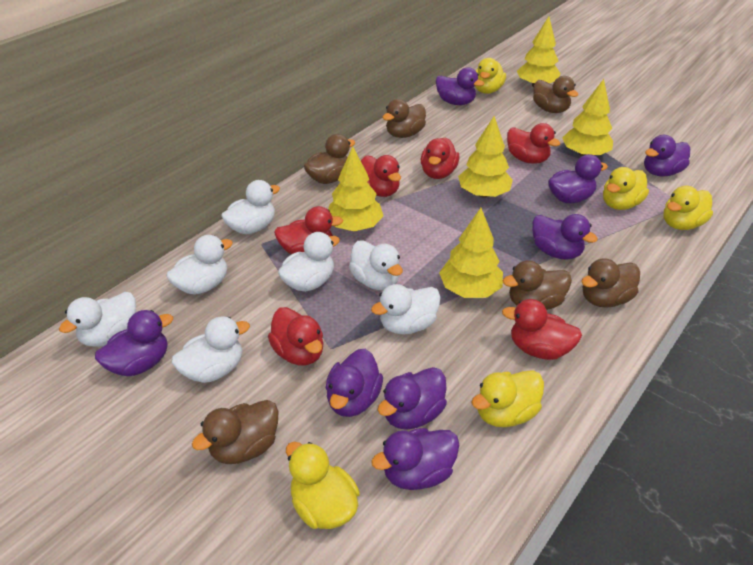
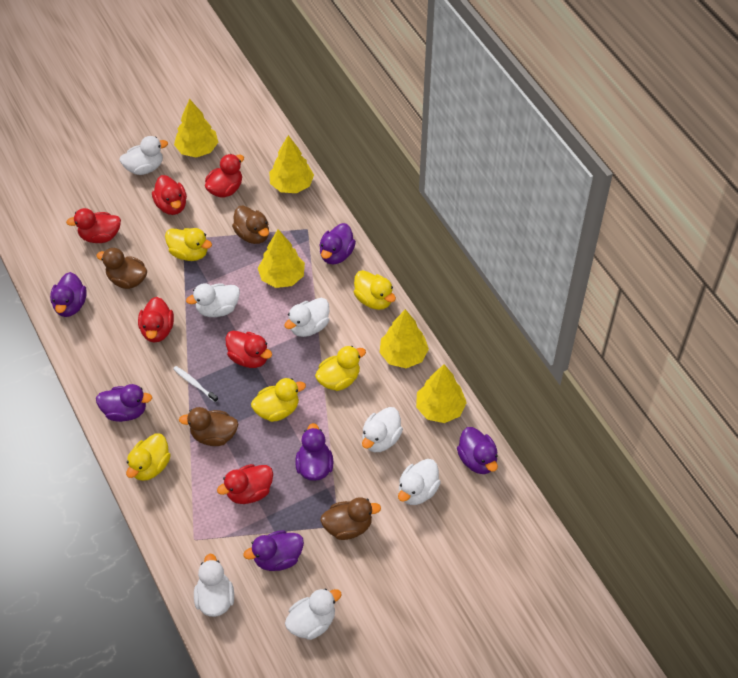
brown duck: 6 -> 4
purple duck: 8 -> 6
white toothbrush: 0 -> 1

